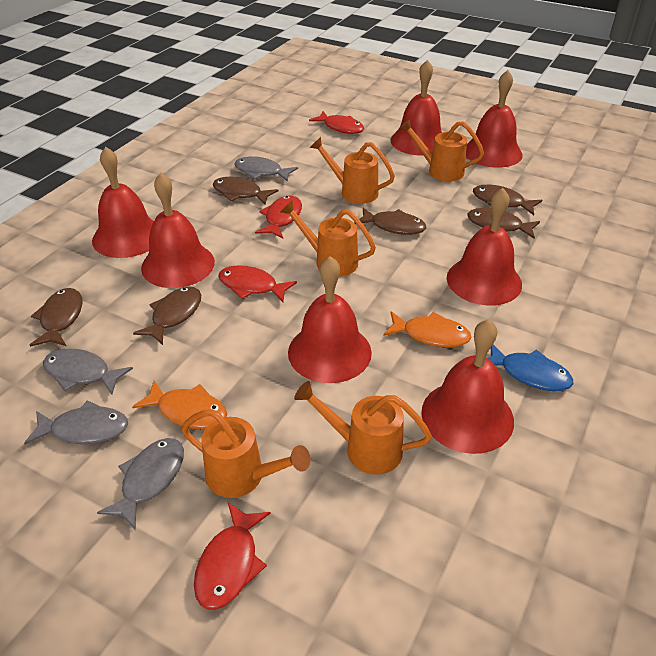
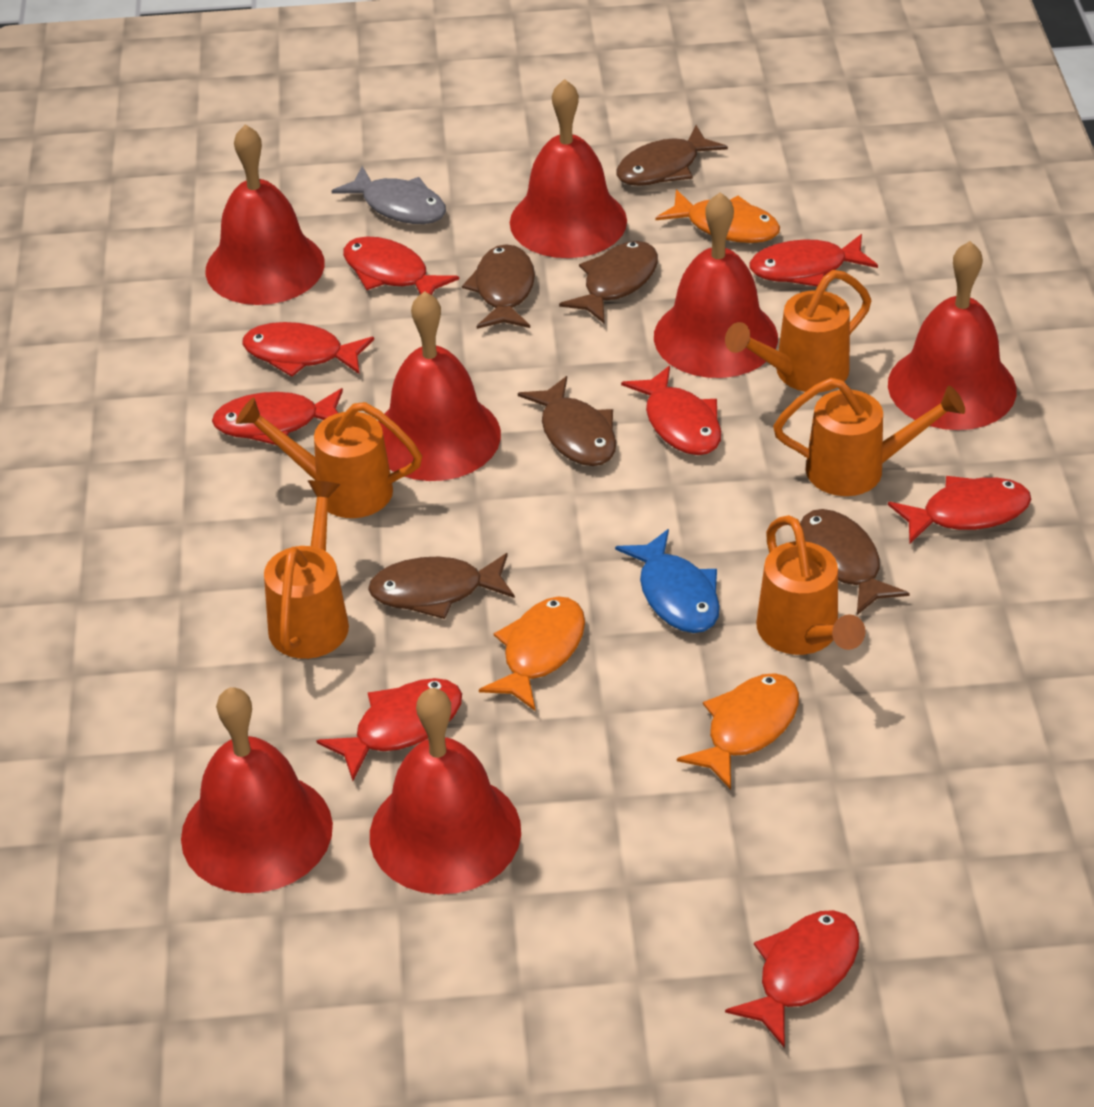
grey fish: 4 -> 1
orange fish: 2 -> 3
red fish: 4 -> 8

